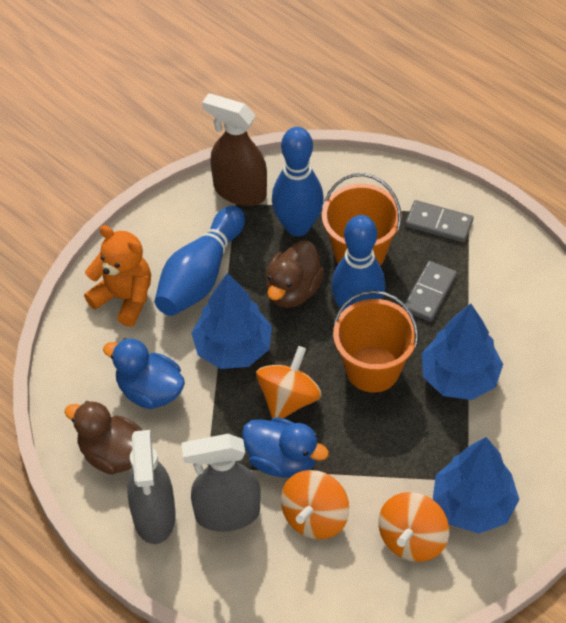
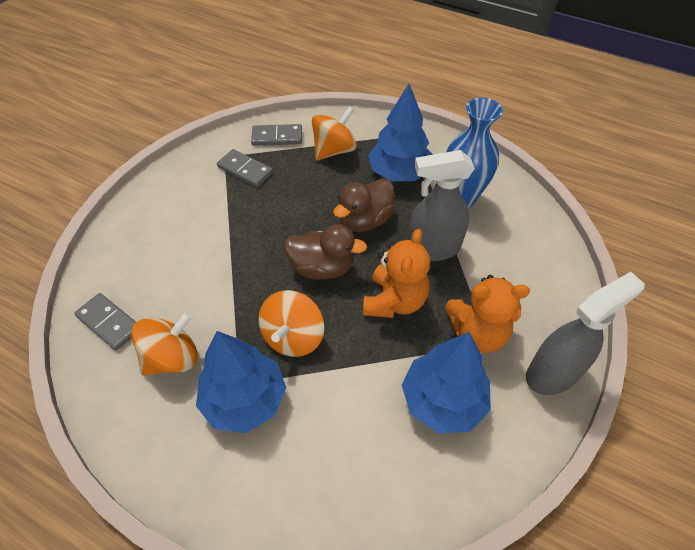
blue bowling pin: 3 -> 0
blue duck: 2 -> 0
blue vase: 0 -> 1
brown spray bottle: 1 -> 0
grey domino: 2 -> 3
orange bucket: 2 -> 0
orange teddy bear: 1 -> 2

